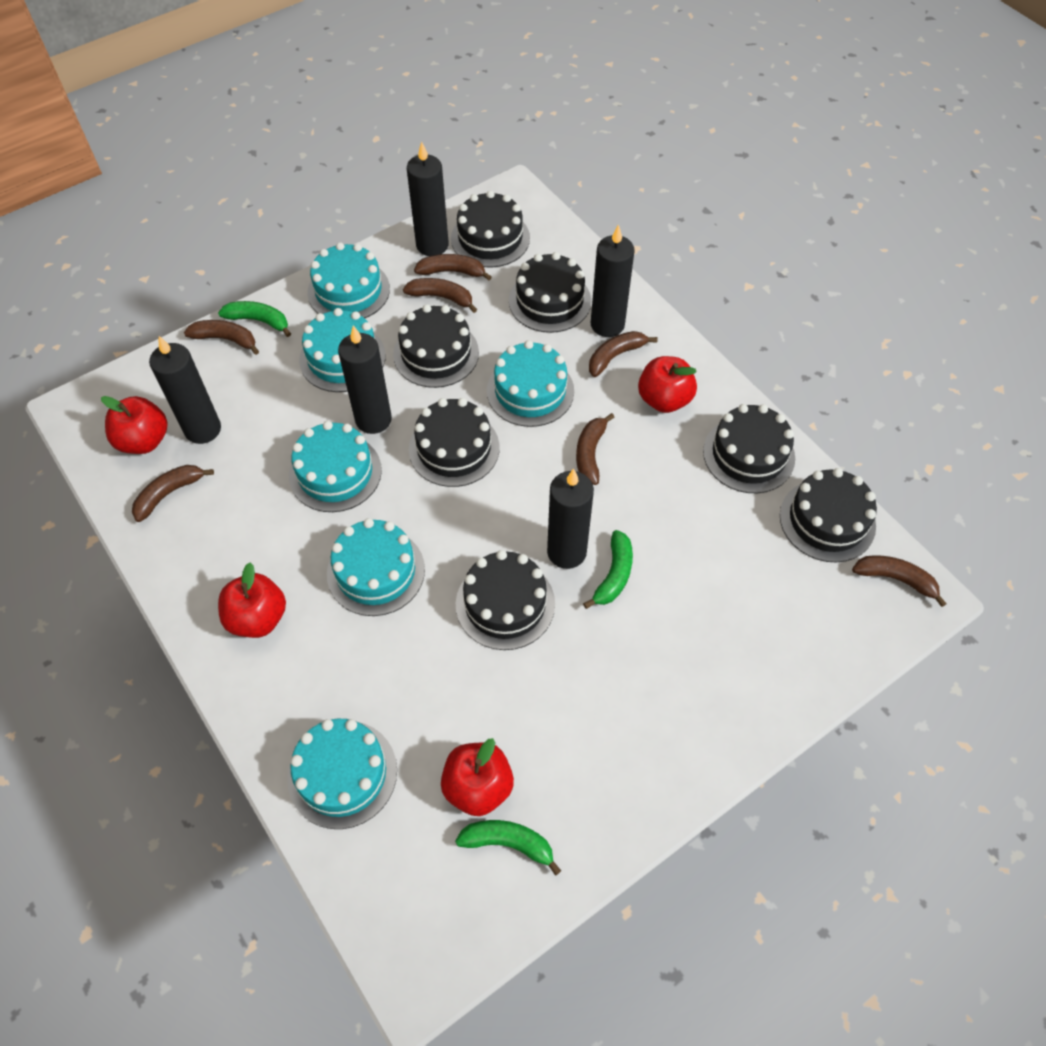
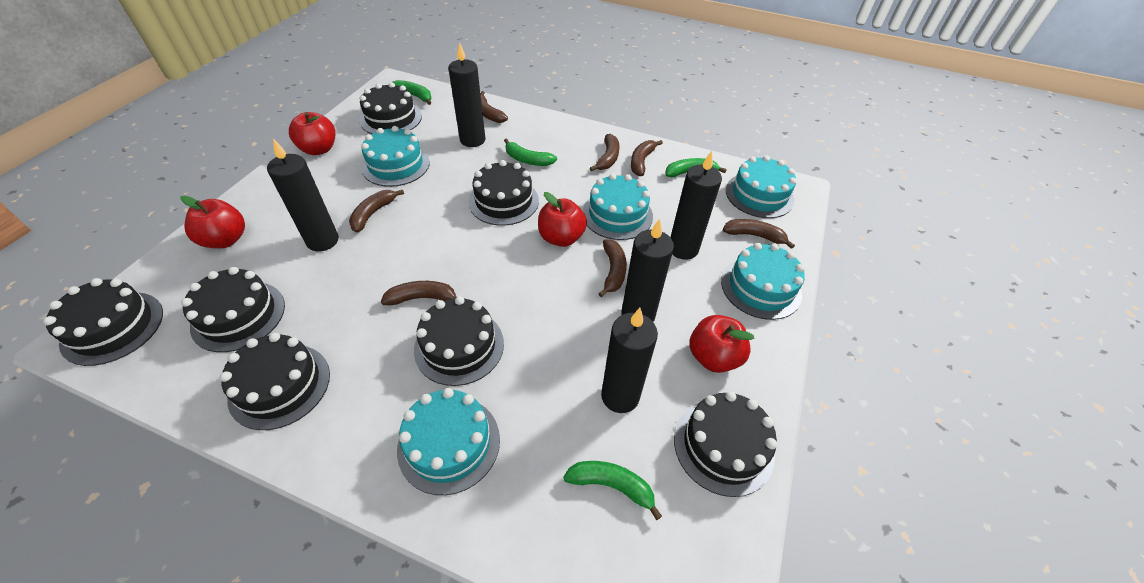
green banana: 3 -> 4
turquoise cake: 6 -> 5

